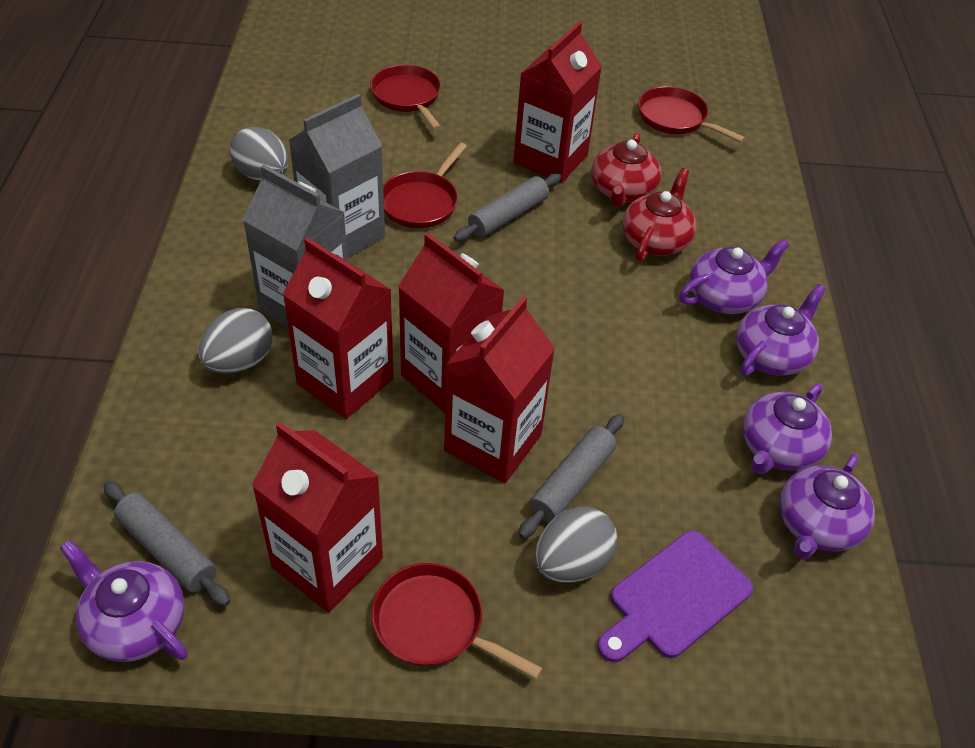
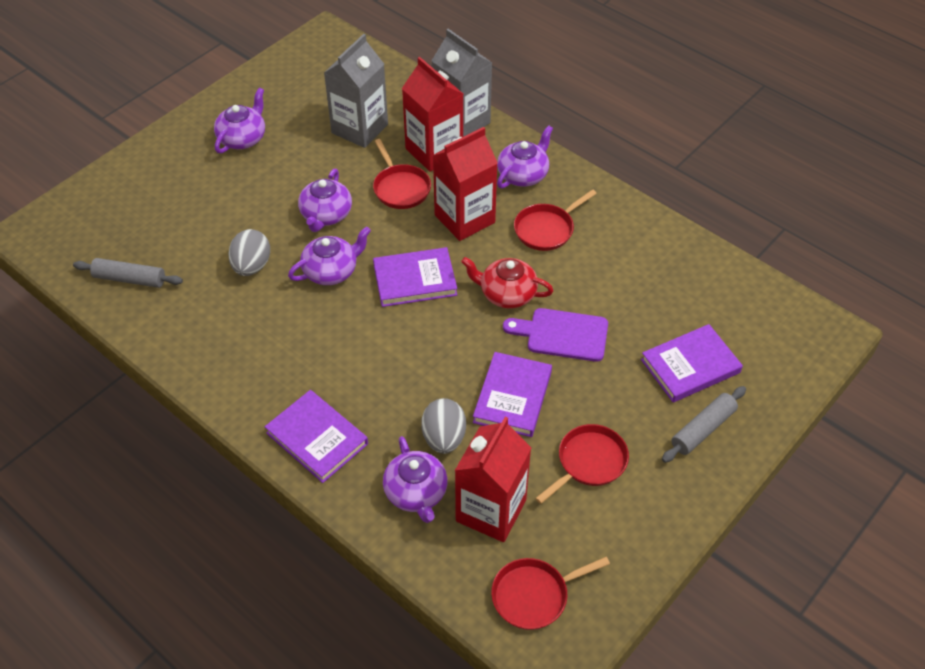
grey egg: 3 -> 2
grey rolling pin: 3 -> 2
purple book: 0 -> 4
red carton: 5 -> 3
red teapot: 2 -> 1

